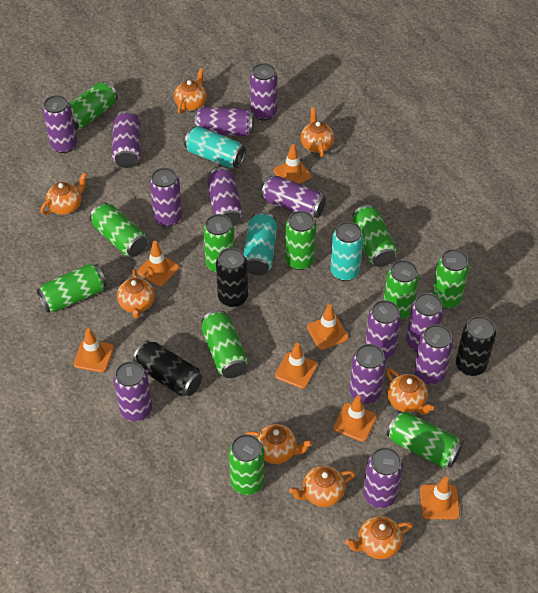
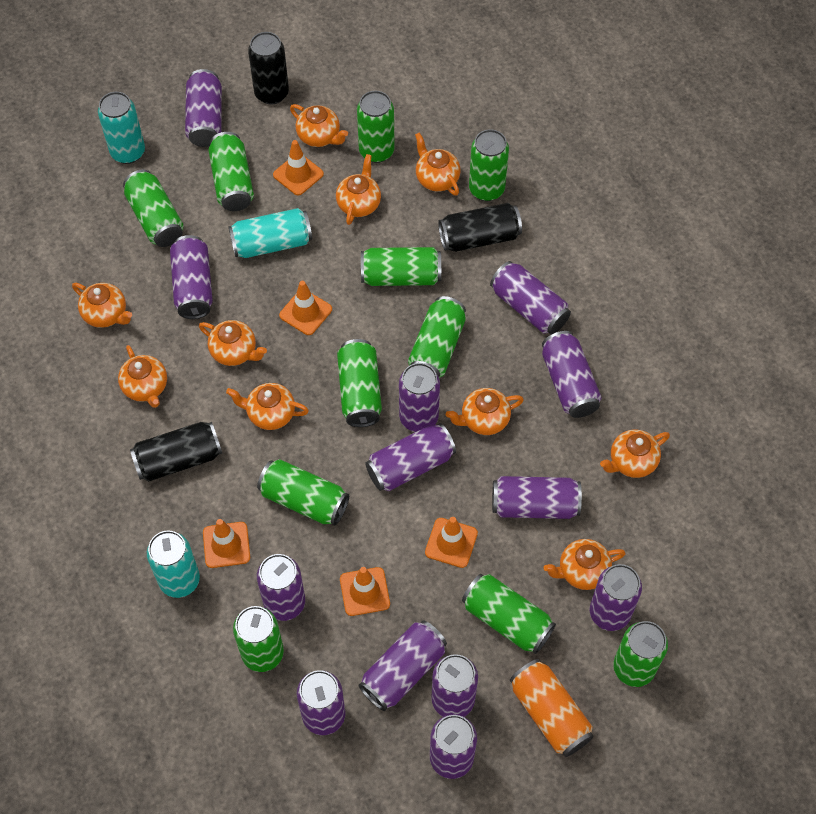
orange can: 0 -> 1
orange teapot: 8 -> 10
orange traffic cone: 7 -> 5

